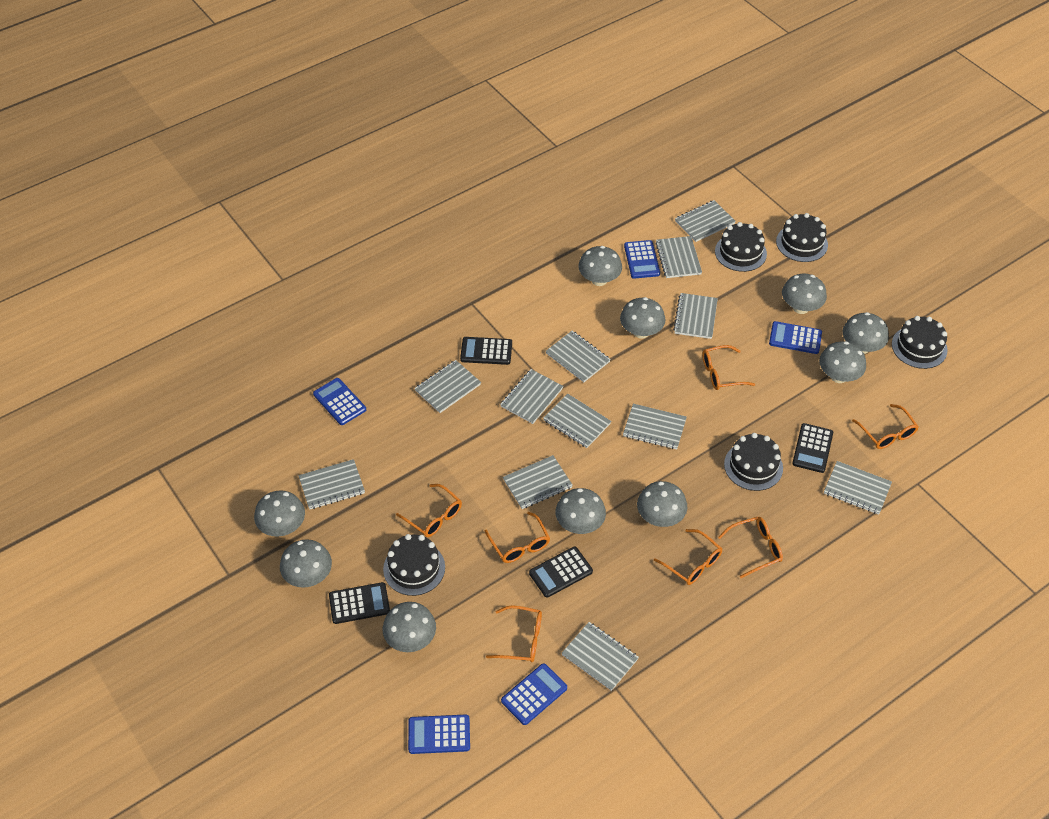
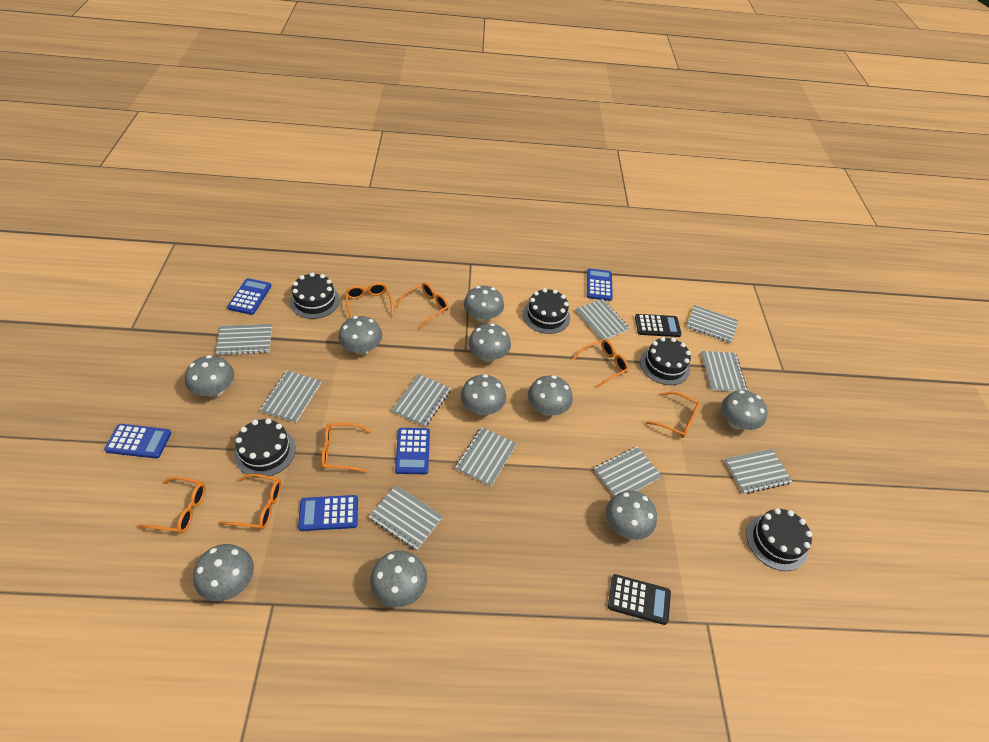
black calculator: 4 -> 2
grey notebook: 12 -> 10

